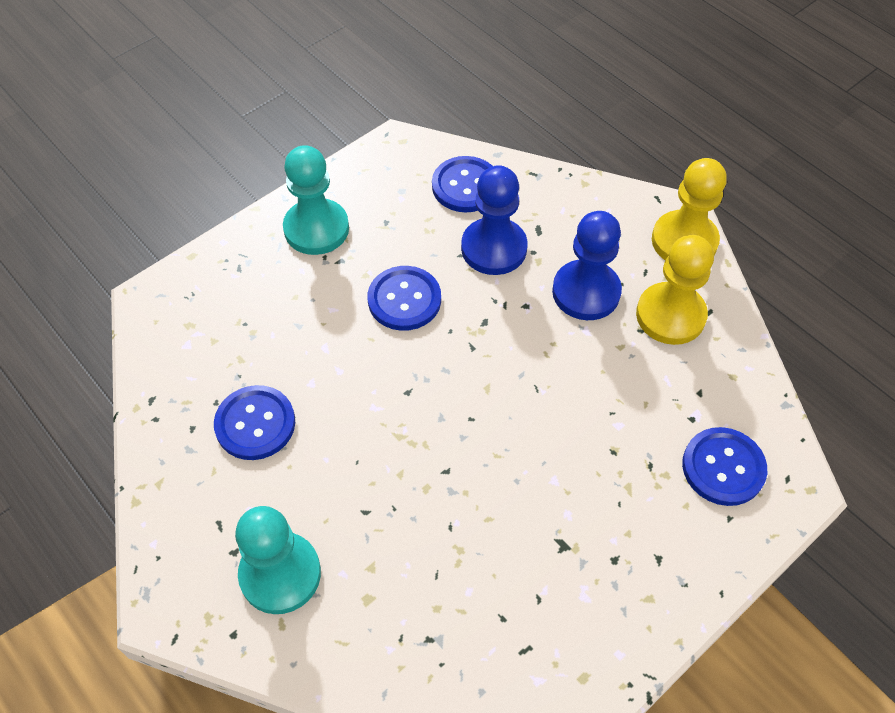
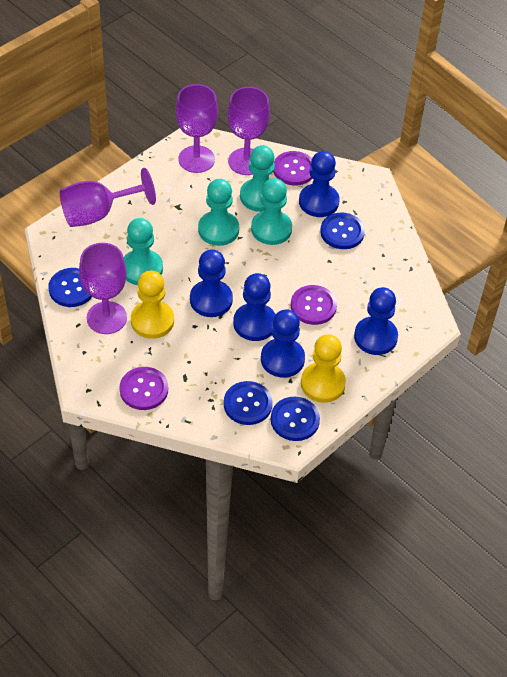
blue pawn: 2 -> 5
purple button: 0 -> 3
purple goblet: 0 -> 4
turquoise pawn: 2 -> 4

